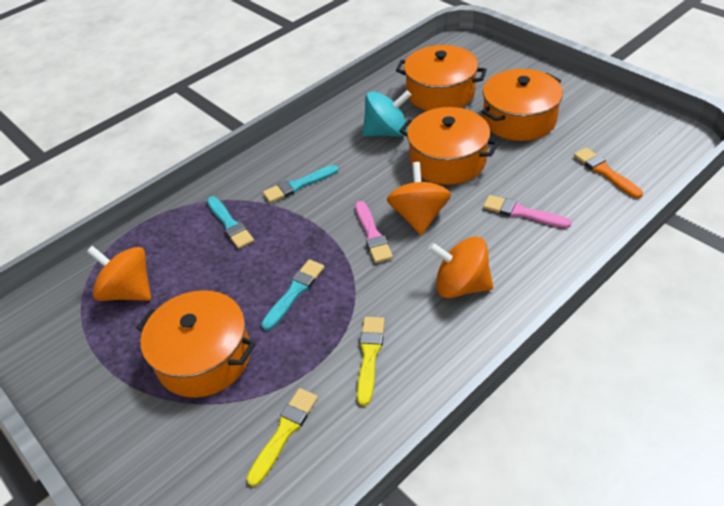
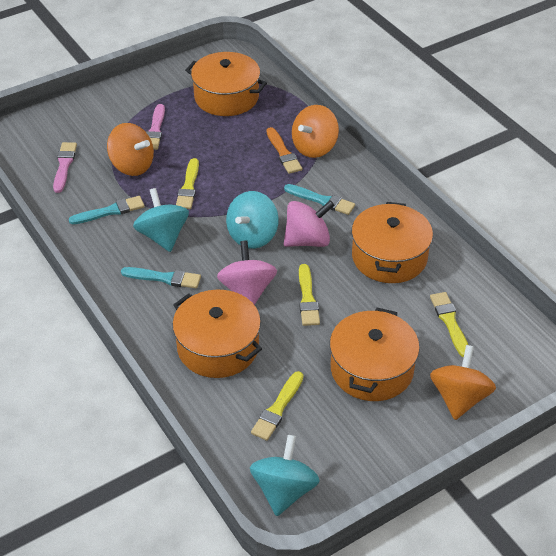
pink spinning top: 0 -> 2
turquoise spinning top: 1 -> 3
yellow brush: 2 -> 4

